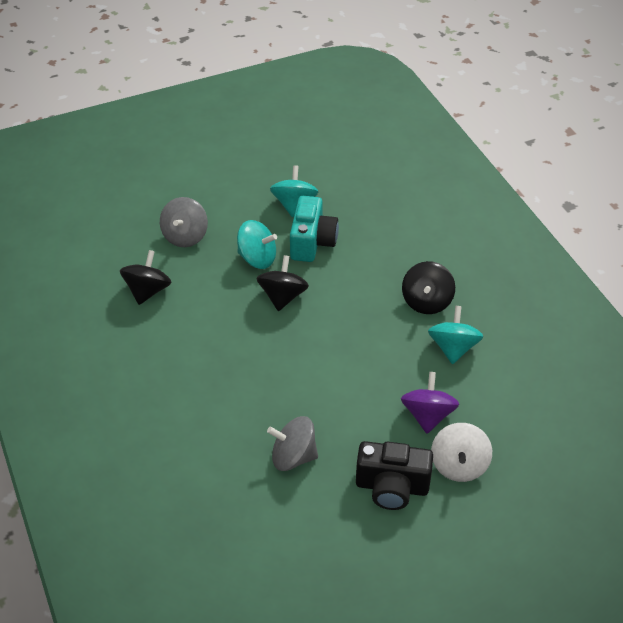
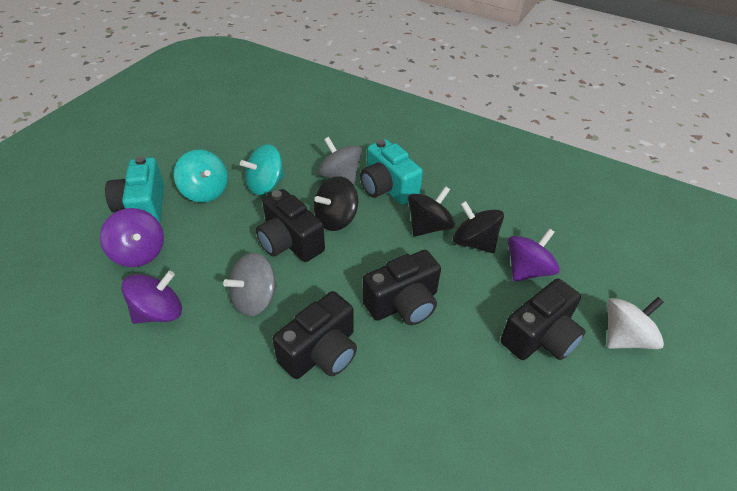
black camera: 1 -> 4
purple spinning top: 1 -> 3
turquoise camera: 1 -> 2
turquoise spinning top: 3 -> 2

